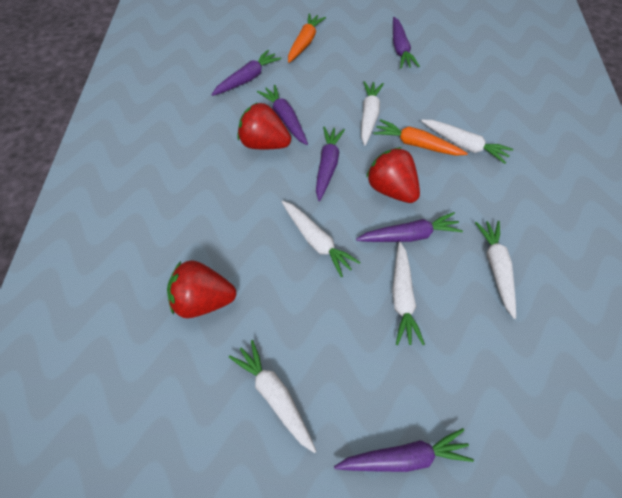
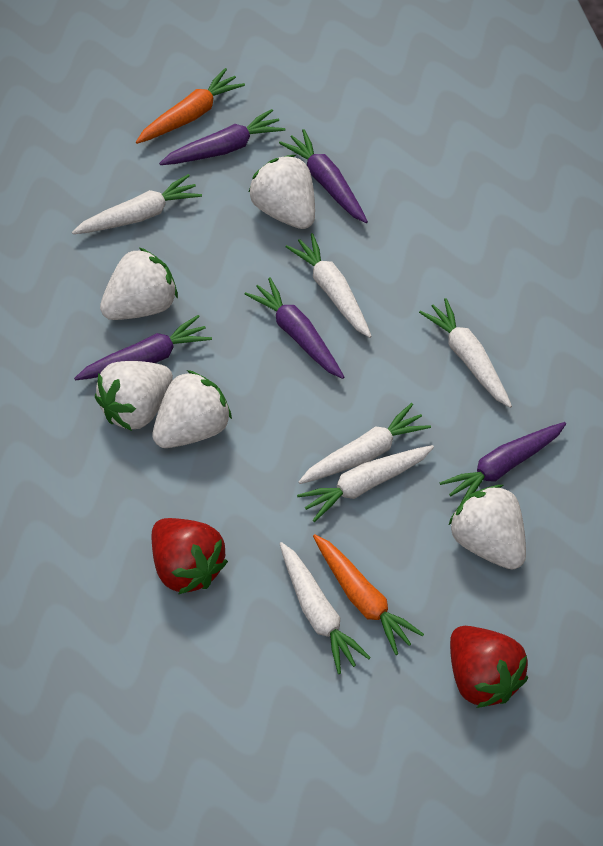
purple carrot: 6 -> 5
red strawberry: 3 -> 2
white strawberry: 0 -> 5

